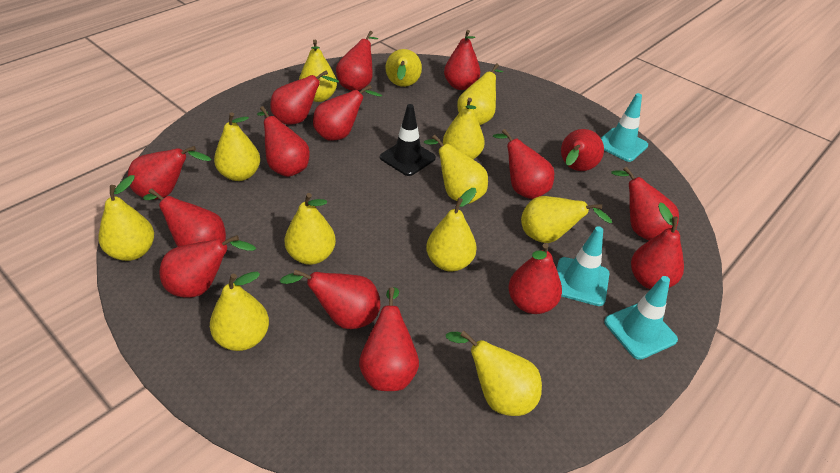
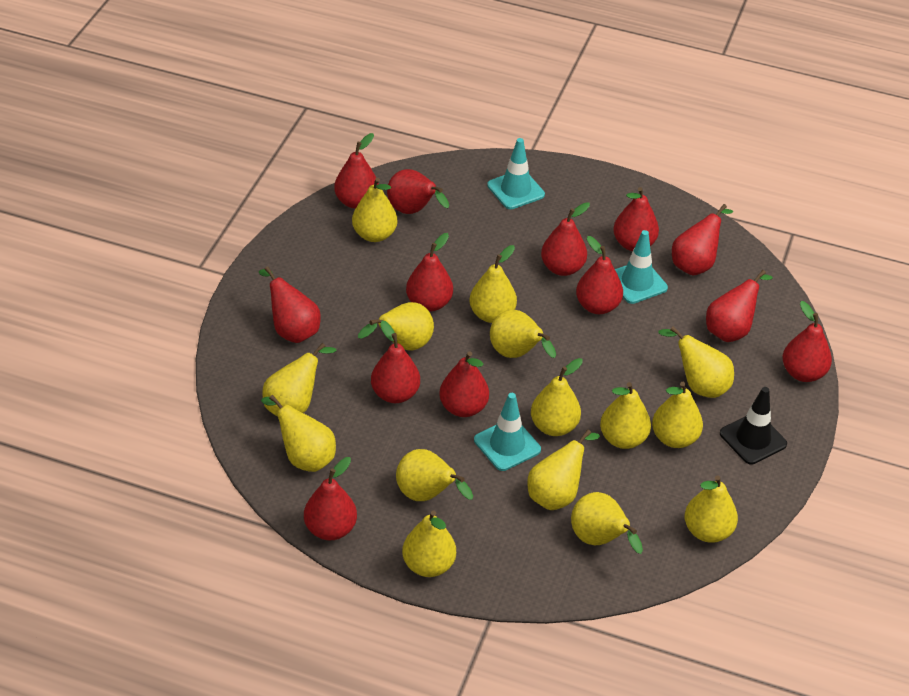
red pear: 15 -> 13
yellow pear: 12 -> 15

